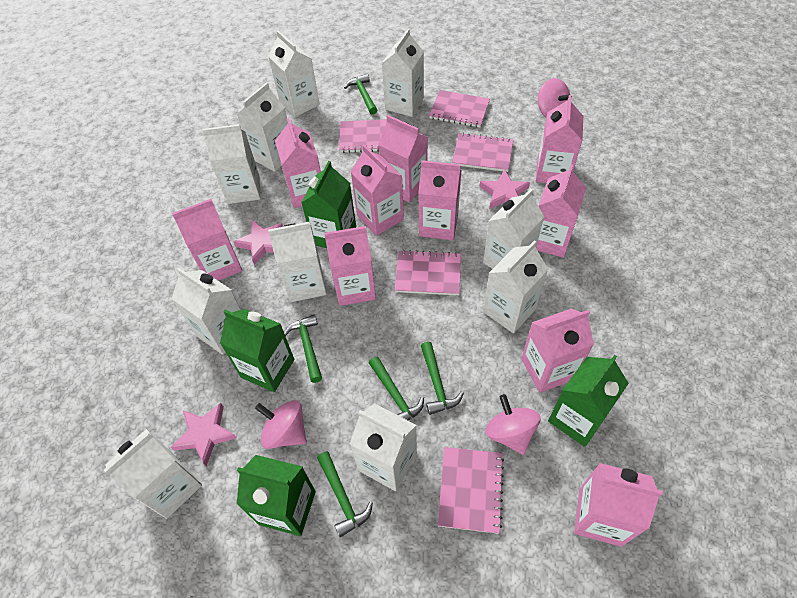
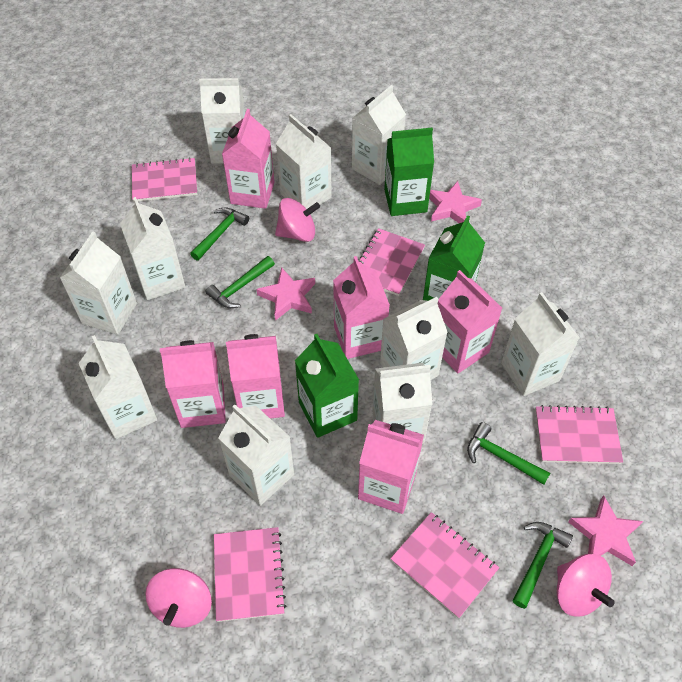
green carton: 4 -> 3
green hammer: 5 -> 4
pink carton: 10 -> 6

